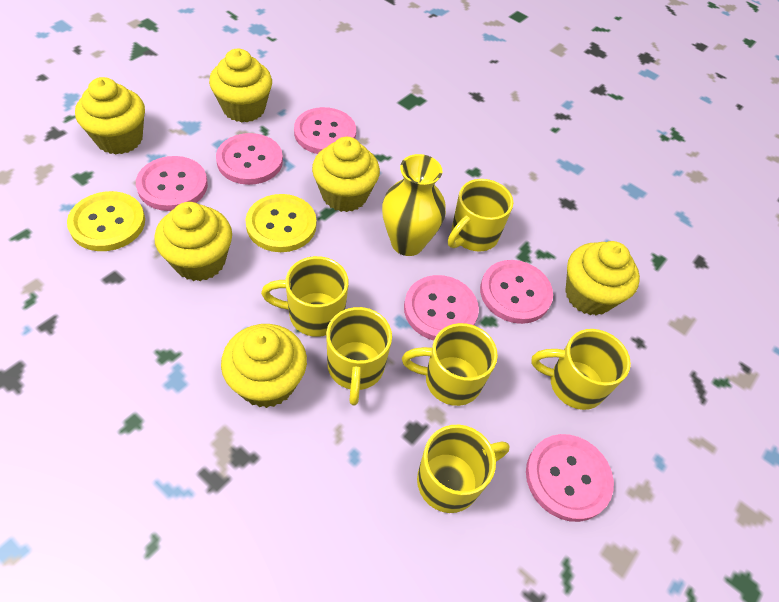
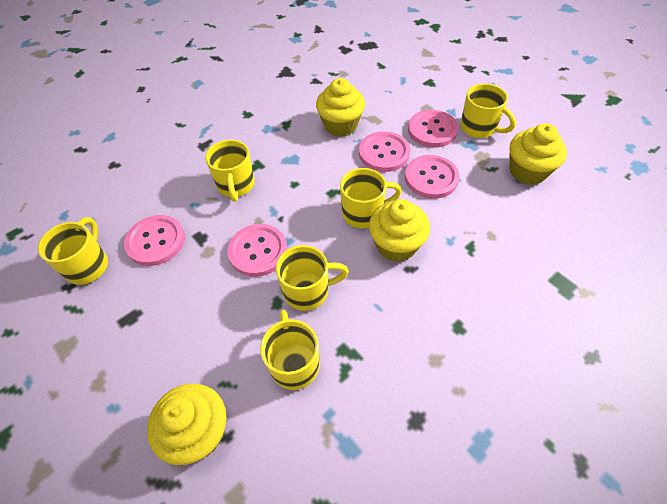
pink button: 6 -> 5
yellow button: 2 -> 0
yellow cupcake: 6 -> 4
yellow vase: 1 -> 0

